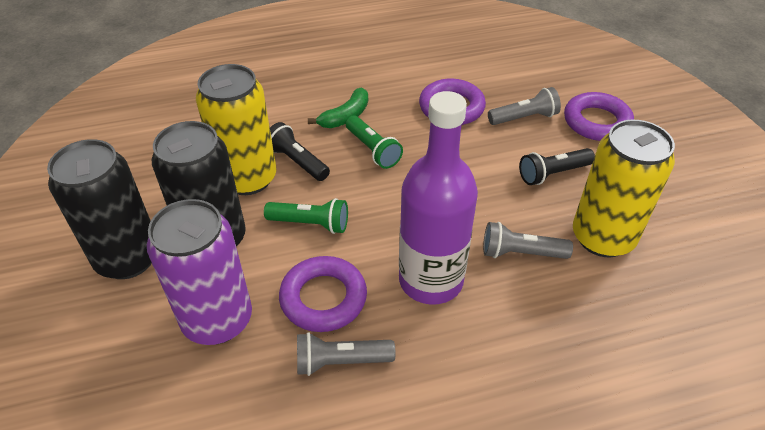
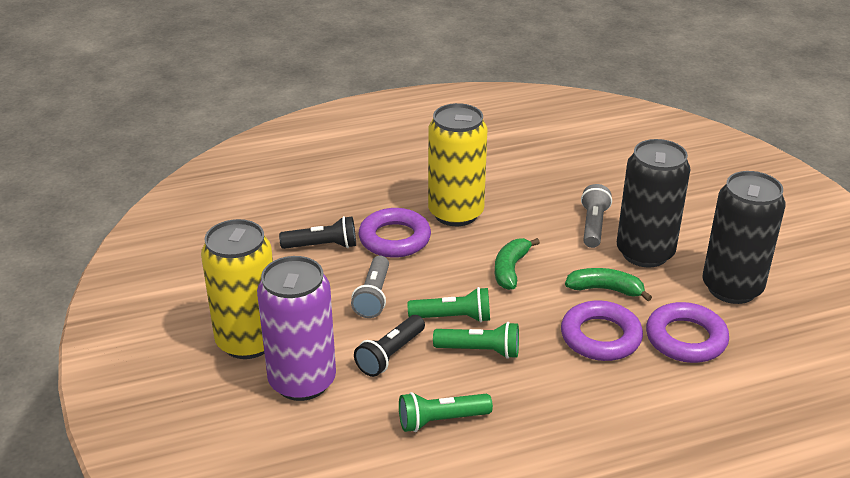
green banana: 1 -> 2
green flashlight: 2 -> 3
grey flashlight: 3 -> 2
purple bottle: 1 -> 0

